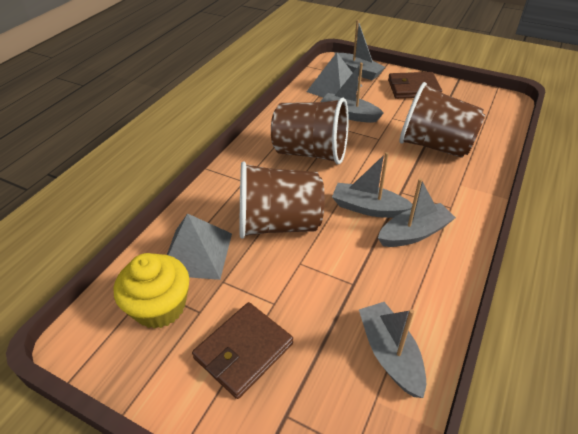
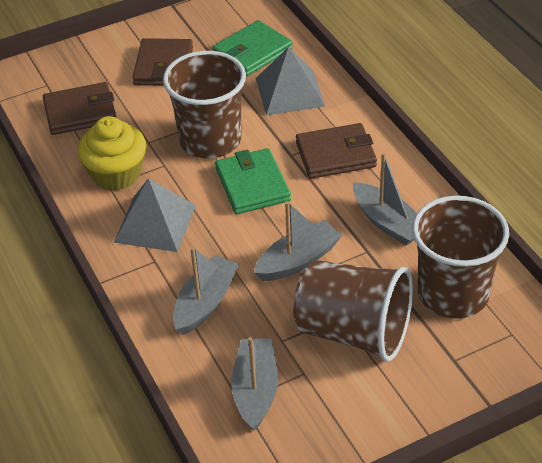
brown wallet: 2 -> 3
green wallet: 0 -> 2
grey boat: 5 -> 4

